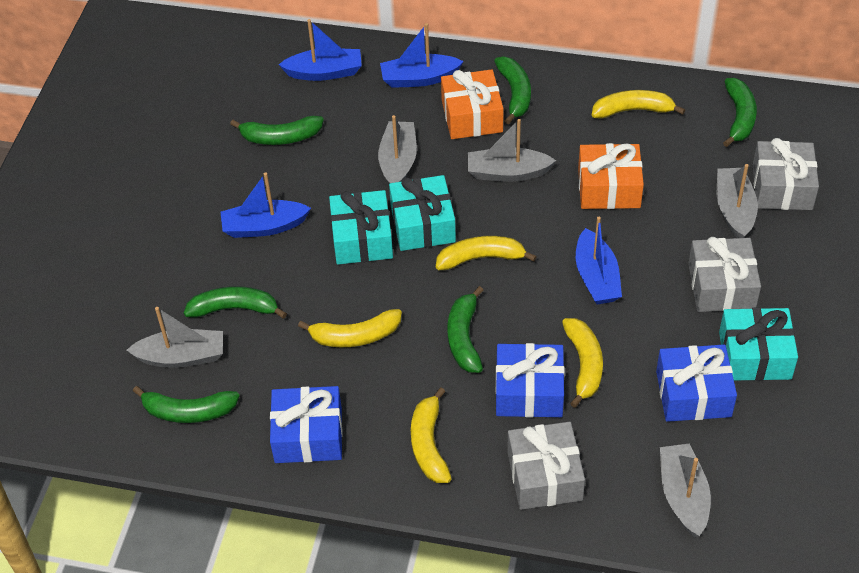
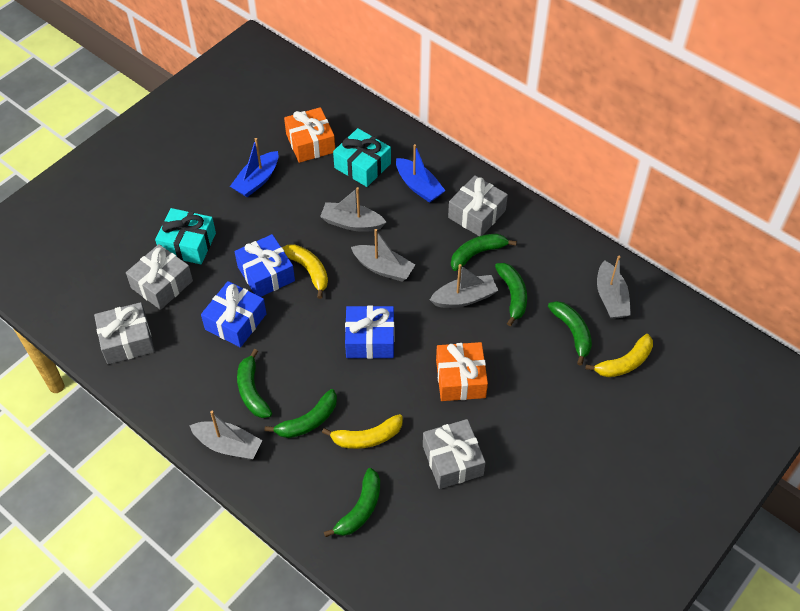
blue boat: 4 -> 2
grey gift: 3 -> 4
turquoise gift: 3 -> 2
yellow banana: 5 -> 3

